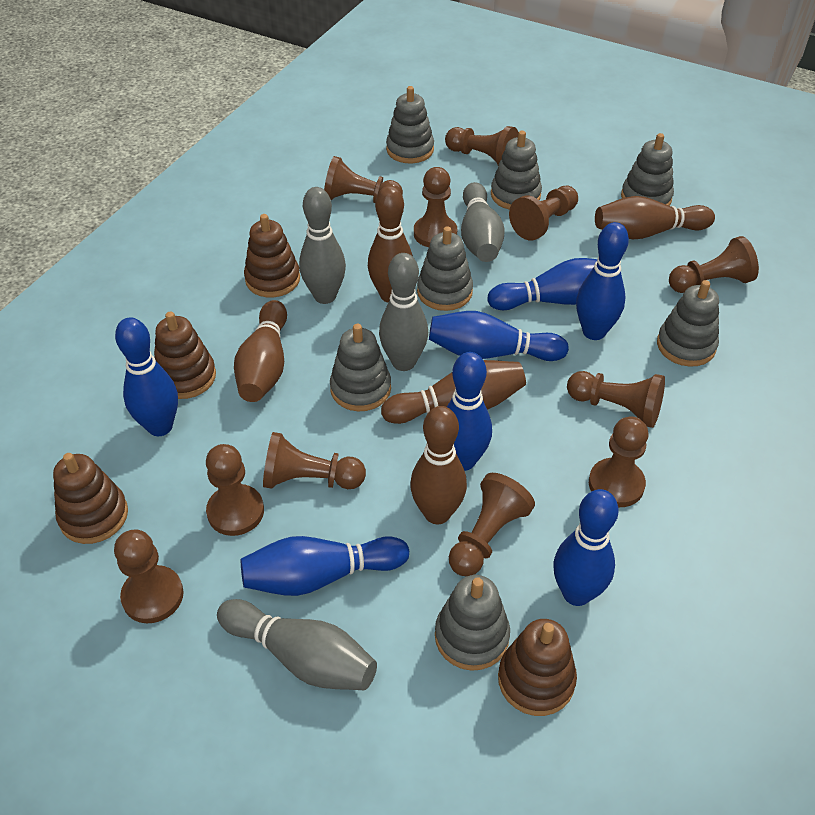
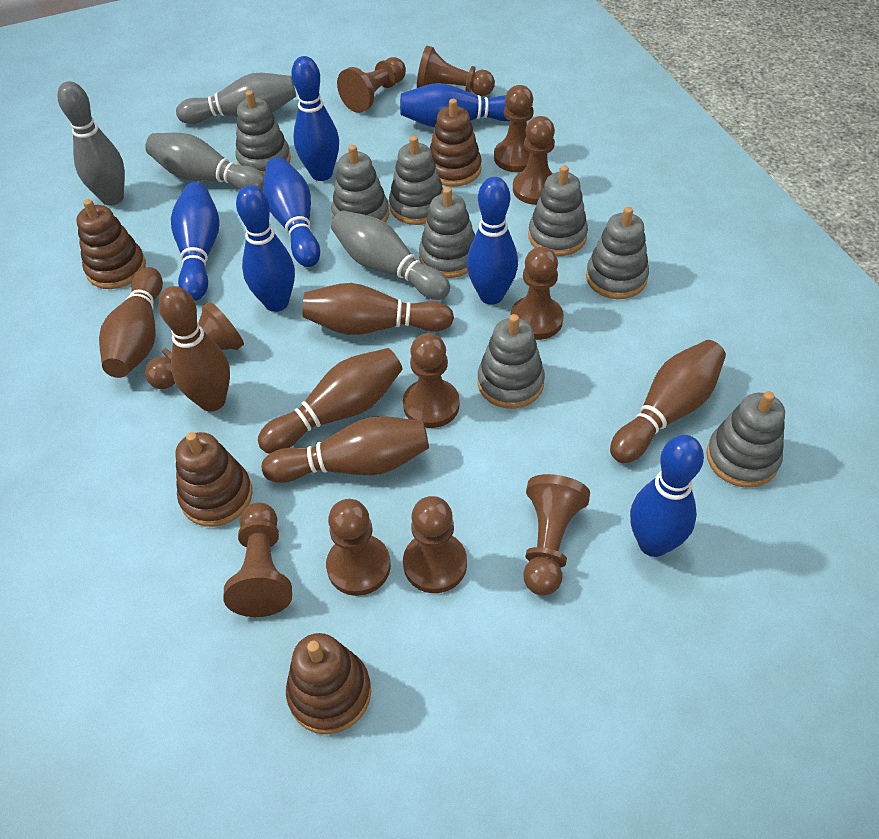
brown bowling pin: 5 -> 6
grey stacking toy: 7 -> 8

